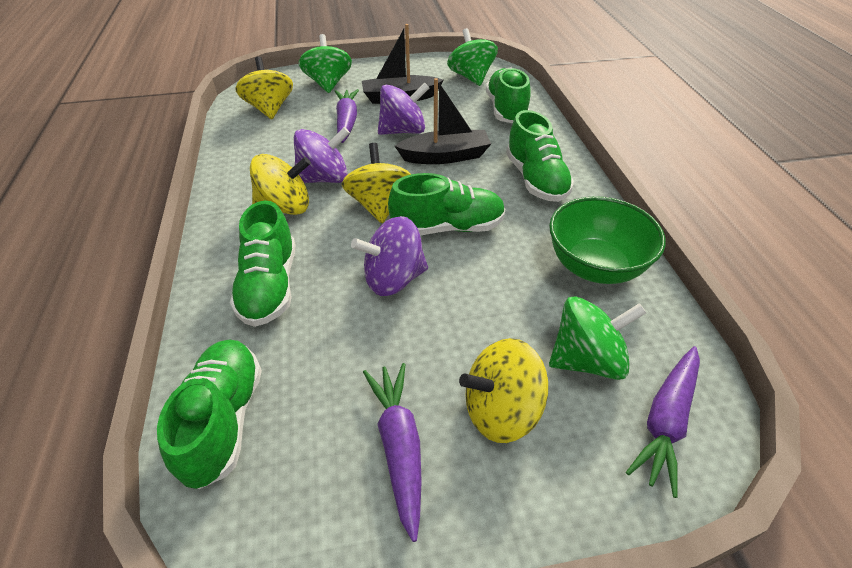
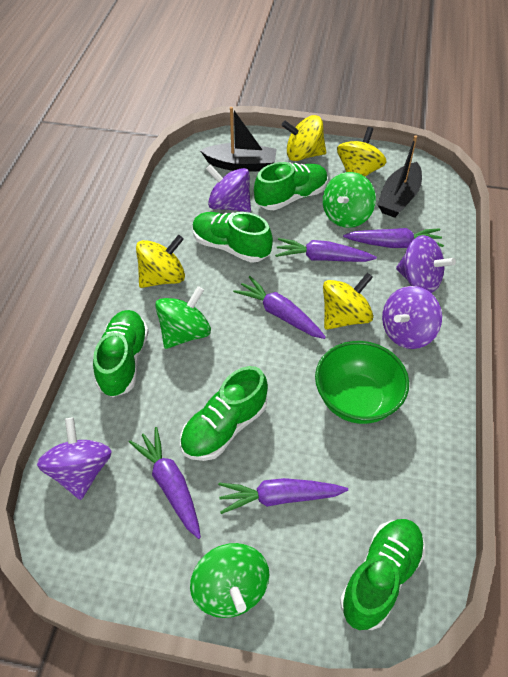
purple carrot: 3 -> 5
purple spinning top: 3 -> 4

